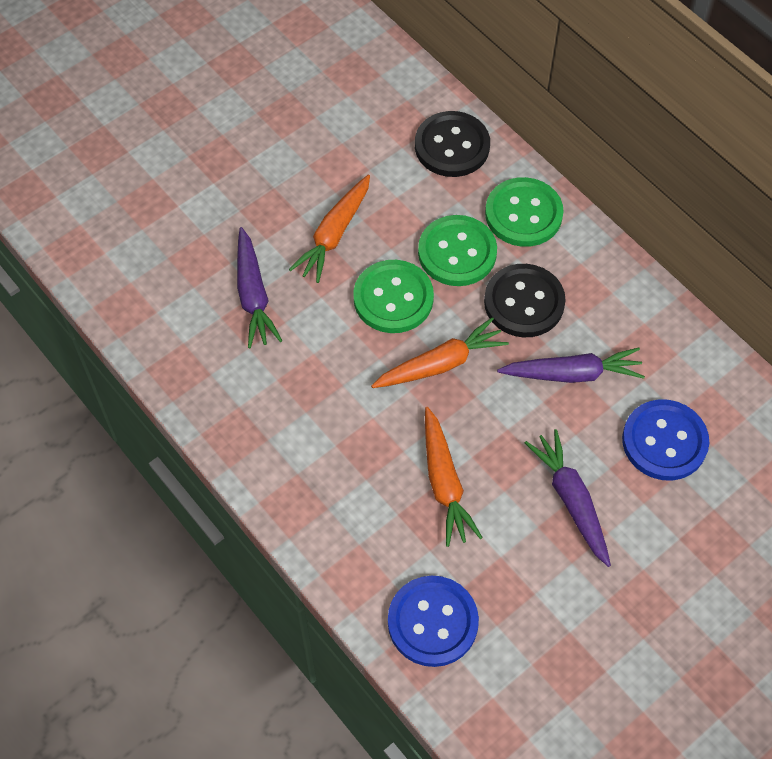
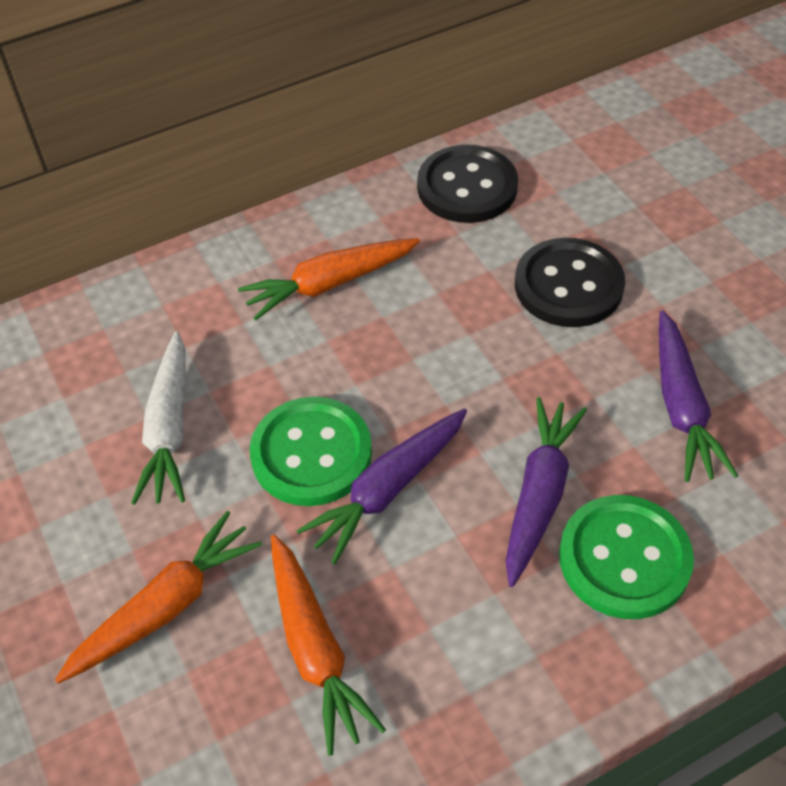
blue button: 2 -> 0
green button: 3 -> 2
white carrot: 0 -> 1

